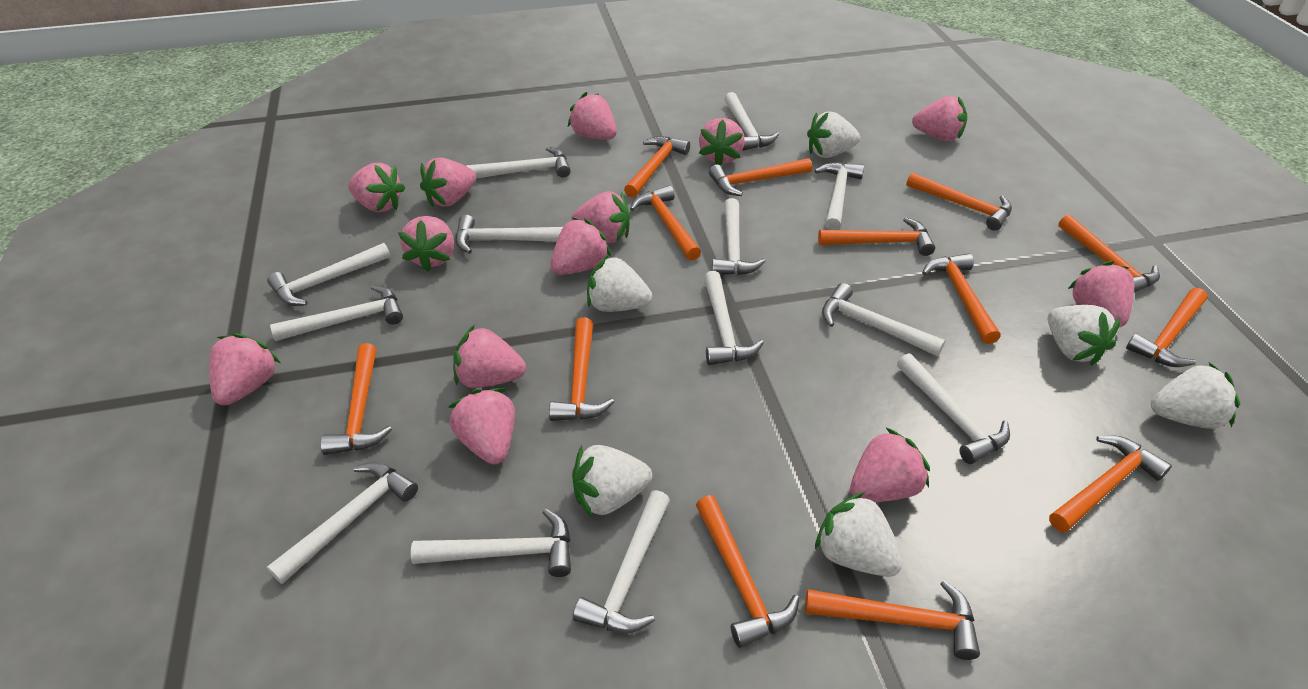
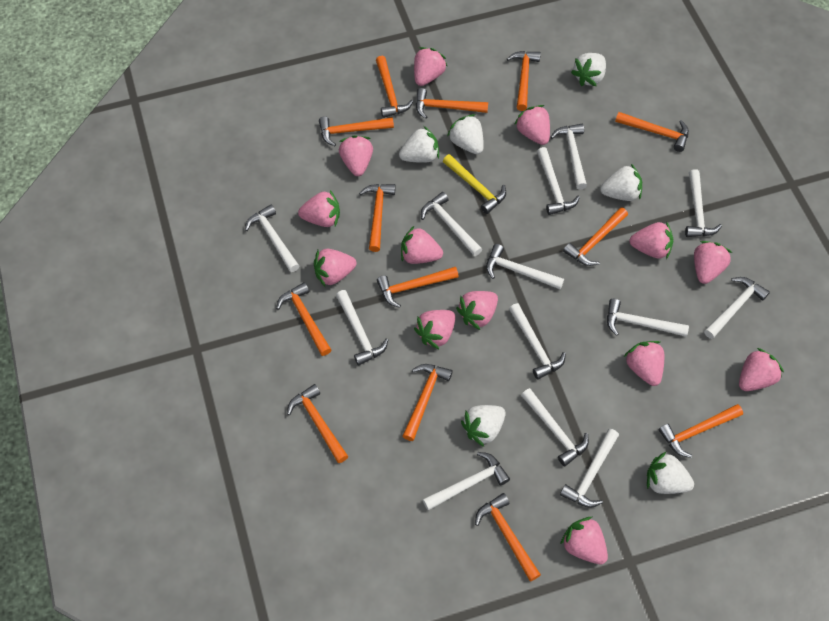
yellow hammer: 0 -> 1

